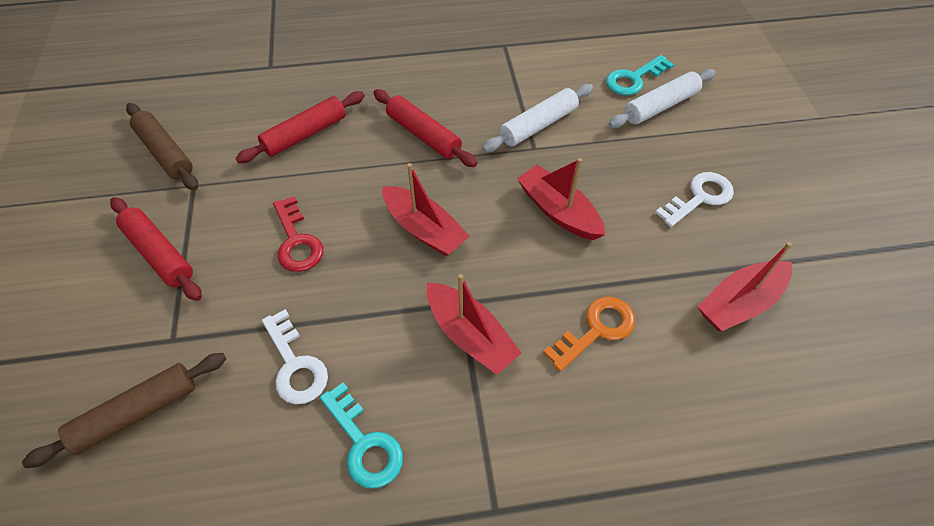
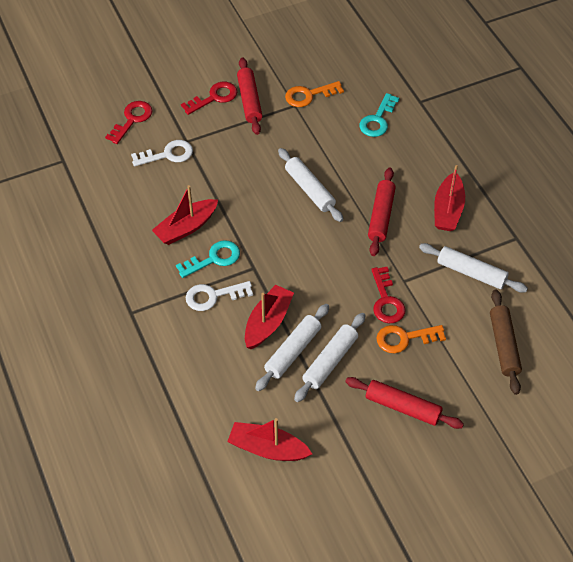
brown rolling pin: 2 -> 1
orange key: 1 -> 2
red key: 1 -> 3
white rolling pin: 2 -> 4

